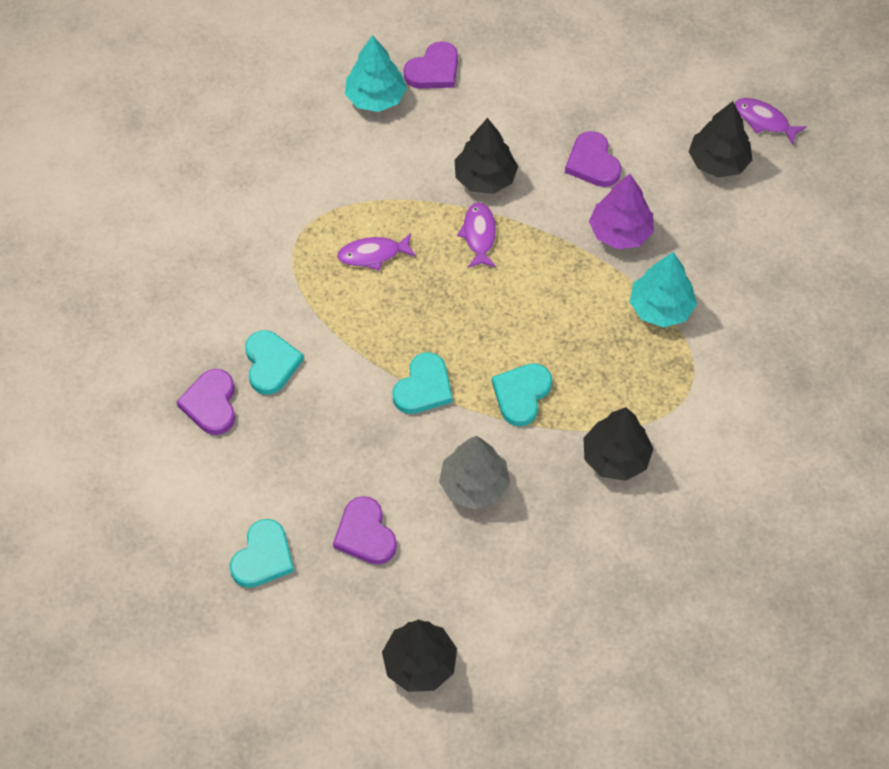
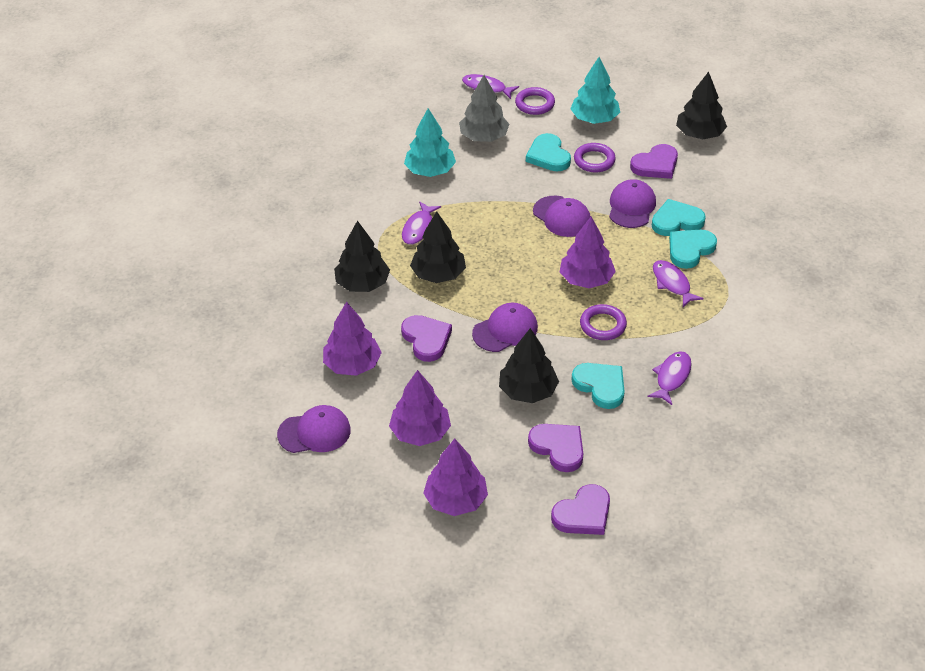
purple cap: 0 -> 4
purple fish: 3 -> 4
purple ring: 0 -> 3
purple tree: 1 -> 4

